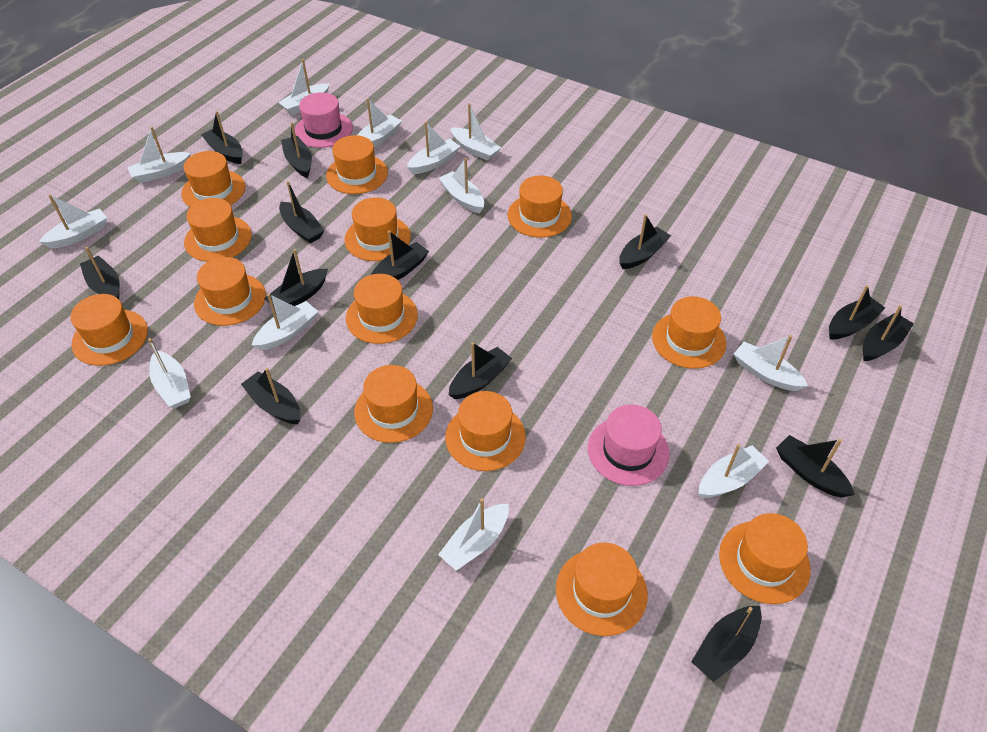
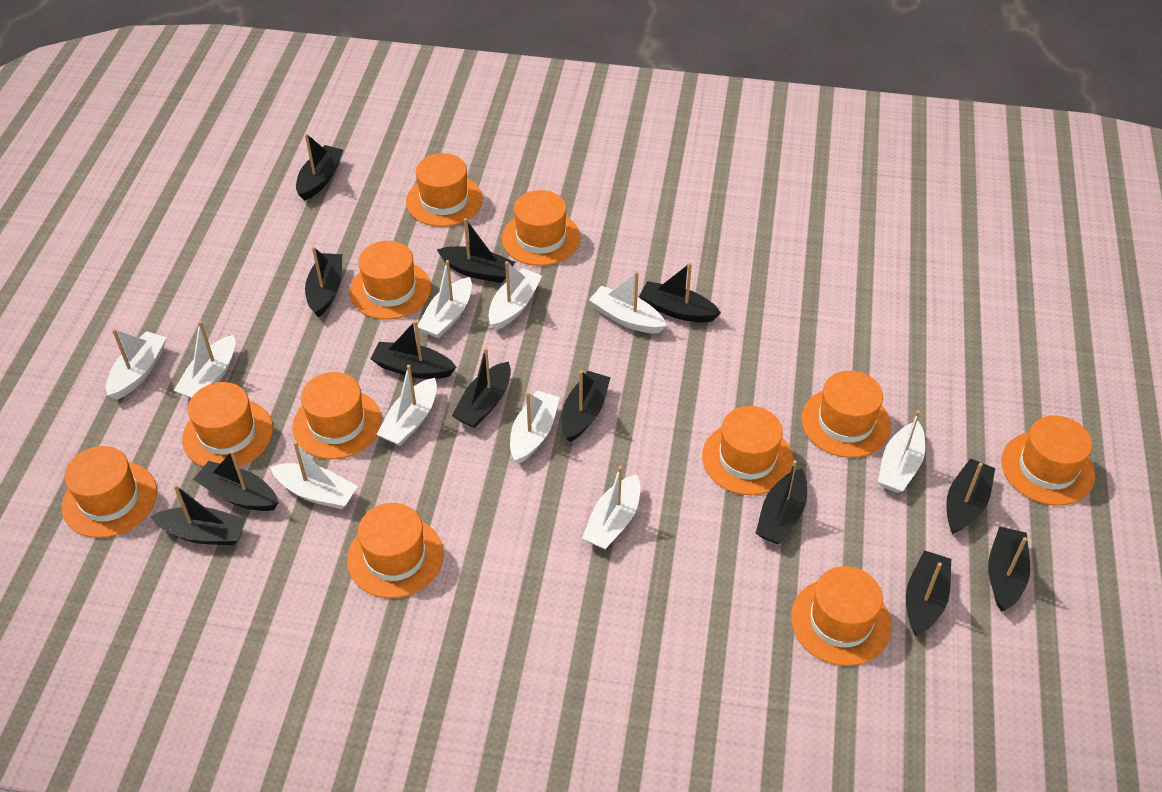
orange hat: 13 -> 11
pink hat: 2 -> 0
white boat: 12 -> 10

